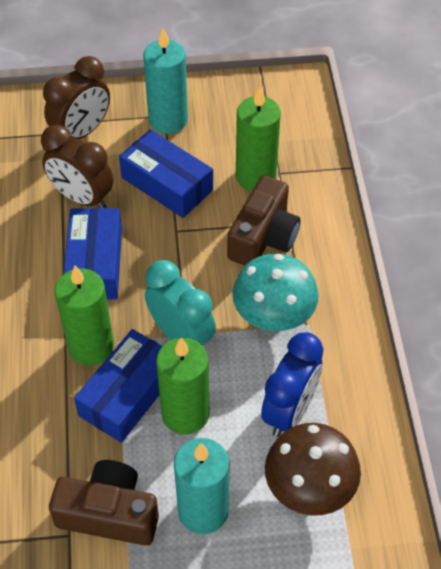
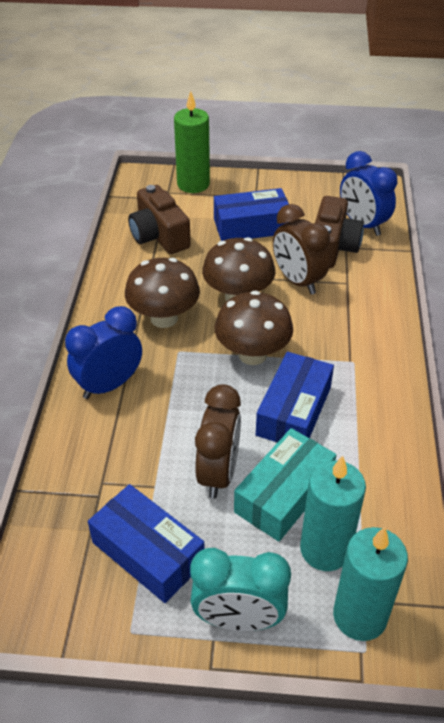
blue clock: 1 -> 2
brown mushroom: 1 -> 3
green candle: 3 -> 1
turquoise box: 0 -> 1
turquoise mushroom: 1 -> 0

